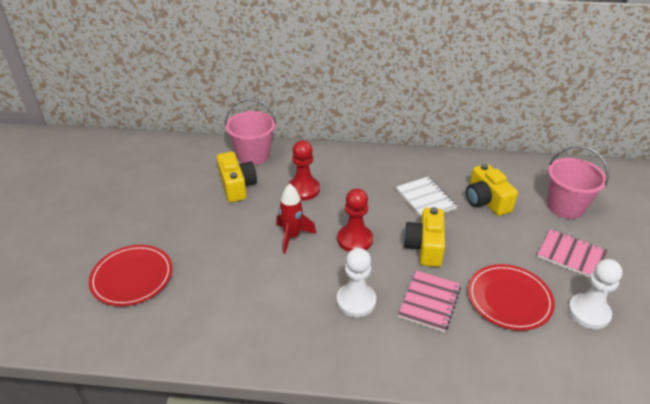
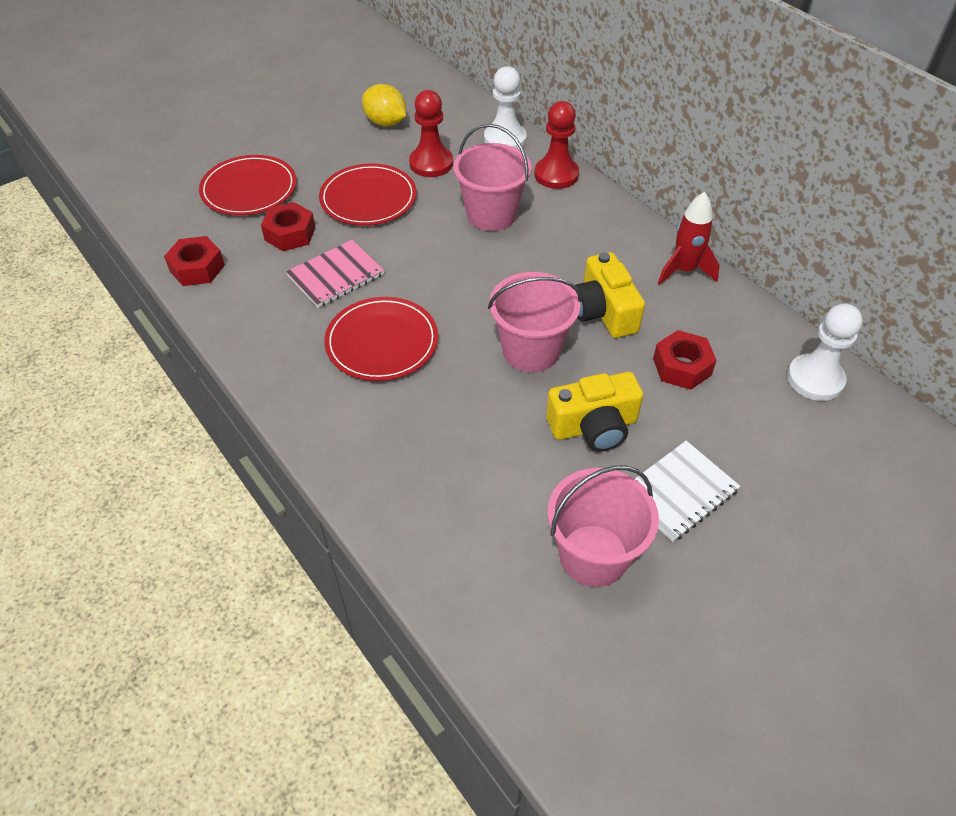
pink bucket: 2 -> 3
pink notebook: 2 -> 1
red nut: 0 -> 3
red plate: 2 -> 3
yellow camera: 3 -> 2
yellow lemon: 0 -> 1

